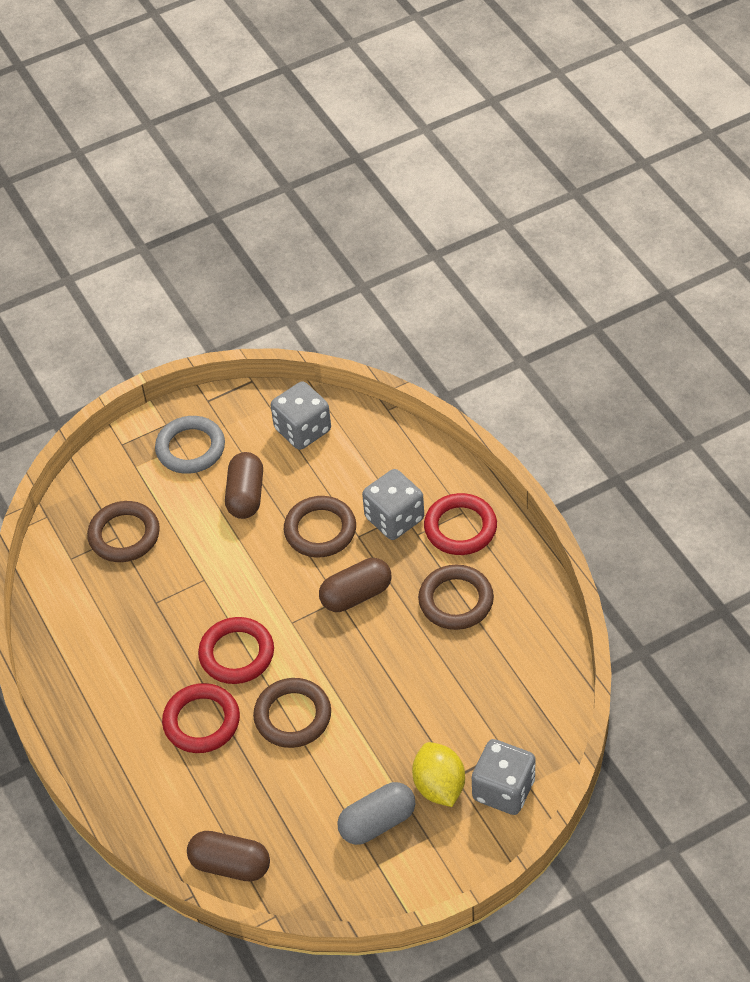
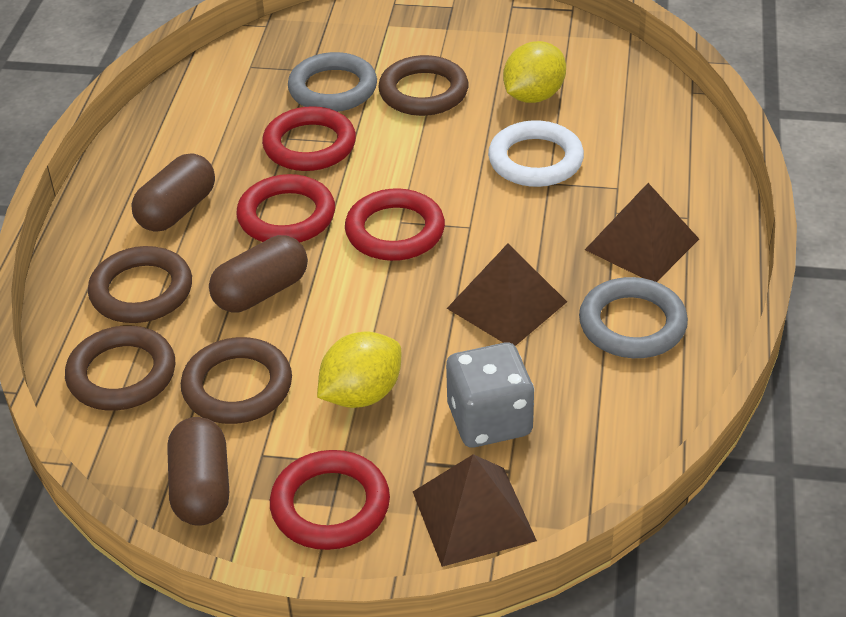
brown pyramid: 0 -> 3
grey capsule: 1 -> 0
grey dice: 3 -> 1
grey ring: 1 -> 2
red ring: 3 -> 4
white ring: 0 -> 1
yellow lemon: 1 -> 2

